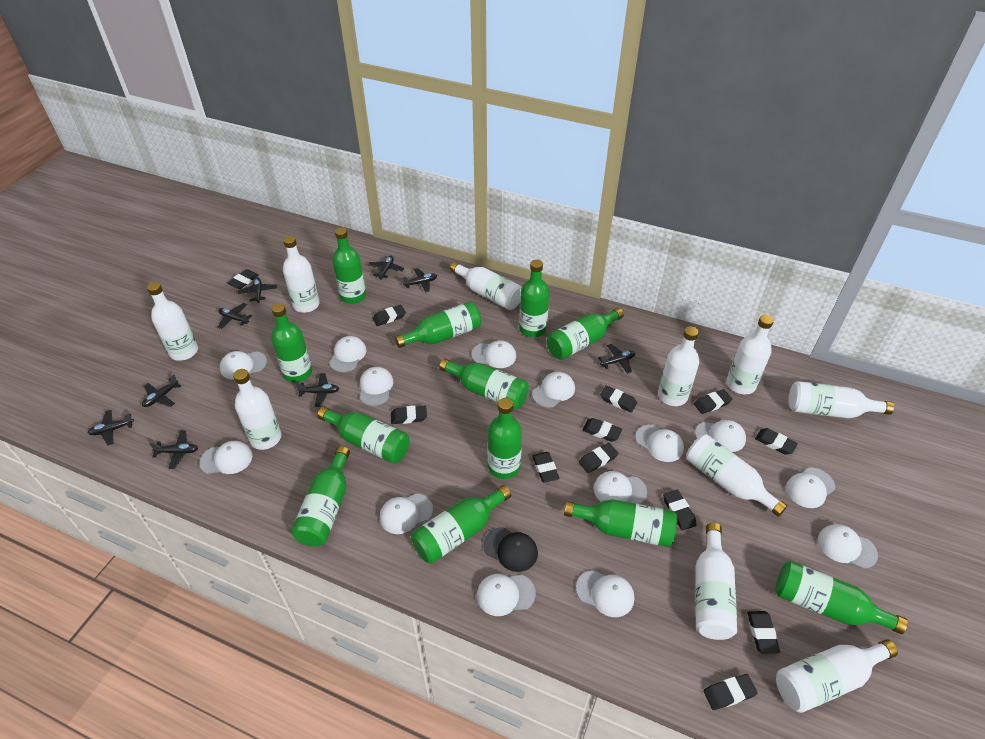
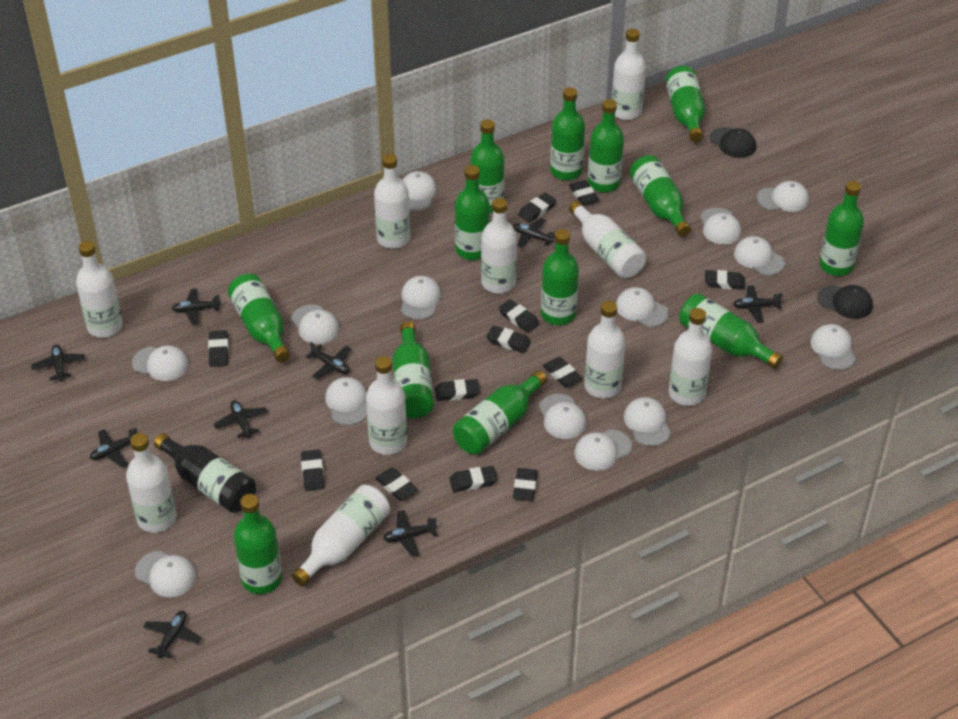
black bottle: 0 -> 1
black cap: 1 -> 2
green bottle: 12 -> 13

